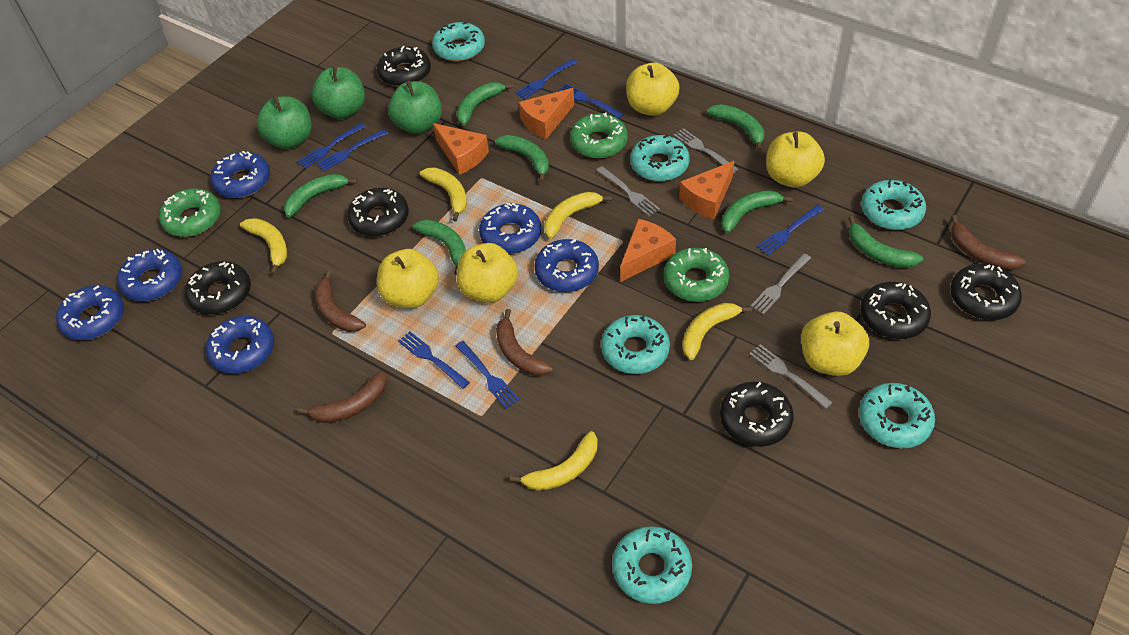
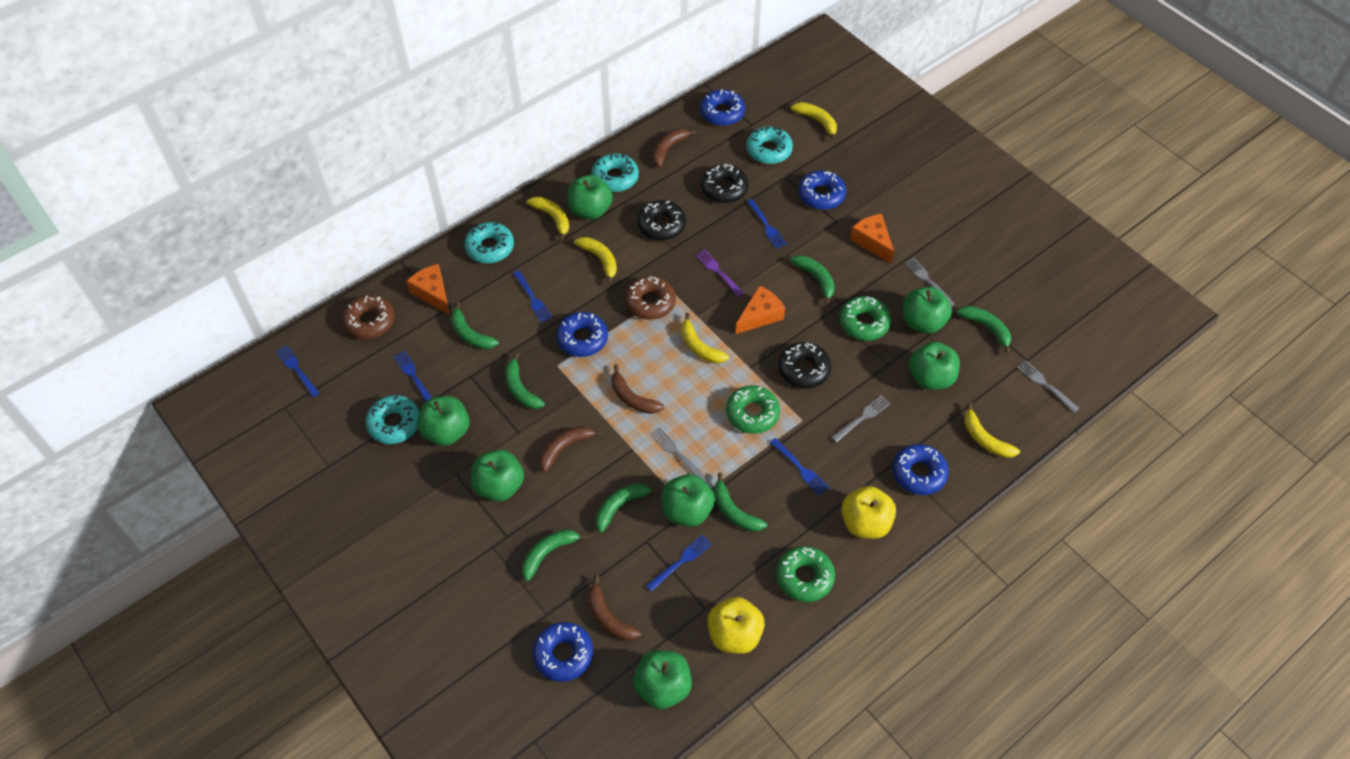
black donut: 6 -> 3
blue donut: 6 -> 5
blue fork: 7 -> 6
brown donut: 0 -> 2
green apple: 3 -> 7
orange cheese: 4 -> 3
purple fork: 0 -> 1
turquoise donut: 6 -> 4
yellow apple: 5 -> 2

